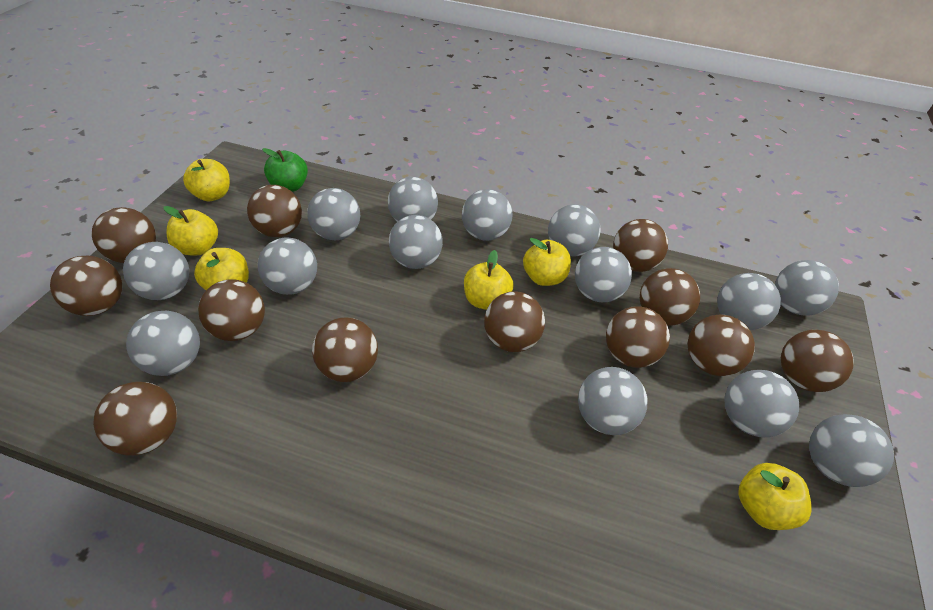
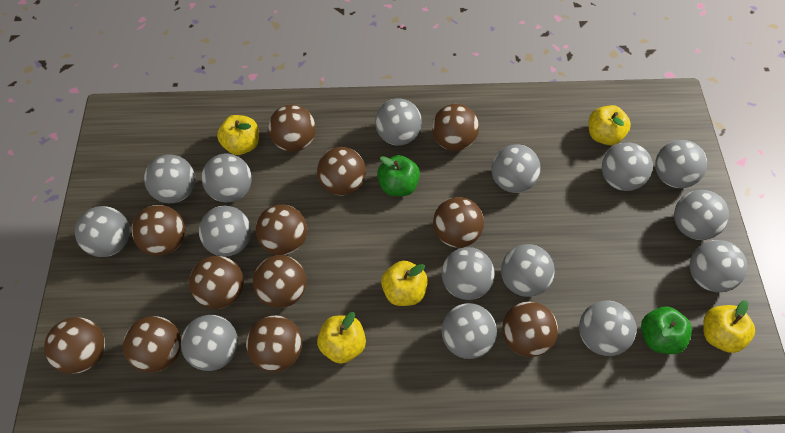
green apple: 1 -> 2
grey ball: 14 -> 15
yellow apple: 6 -> 5

